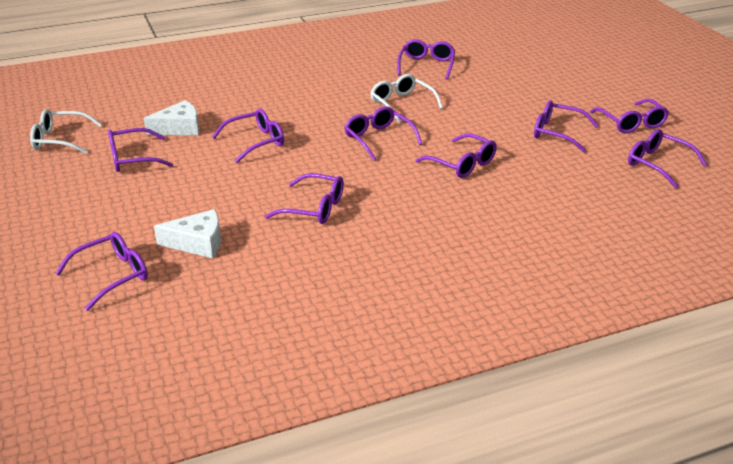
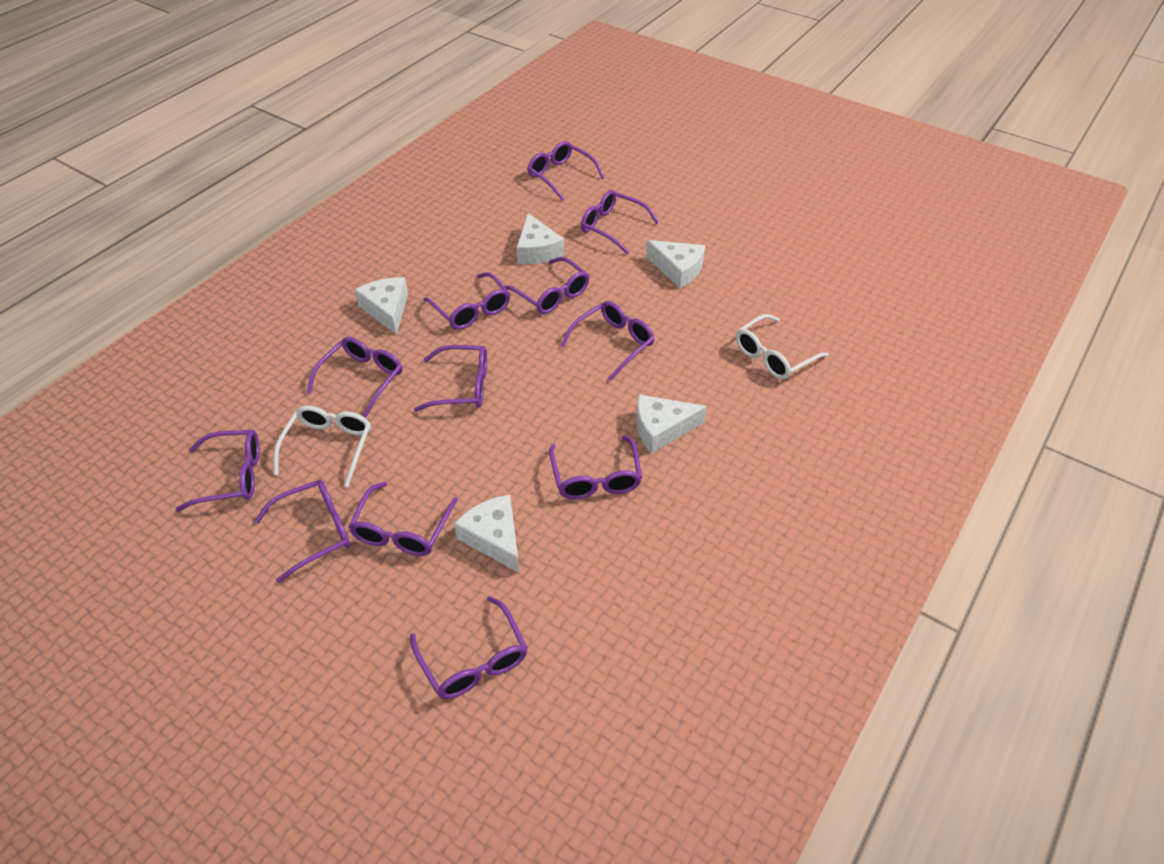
purple glasses: 10 -> 12
white cheese: 2 -> 5

